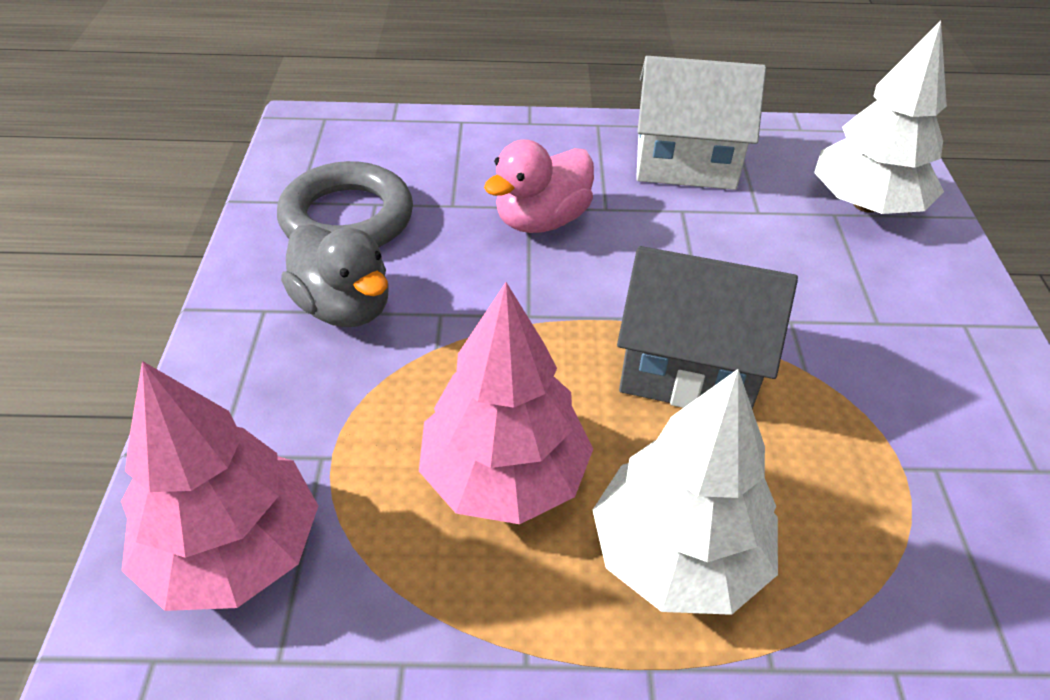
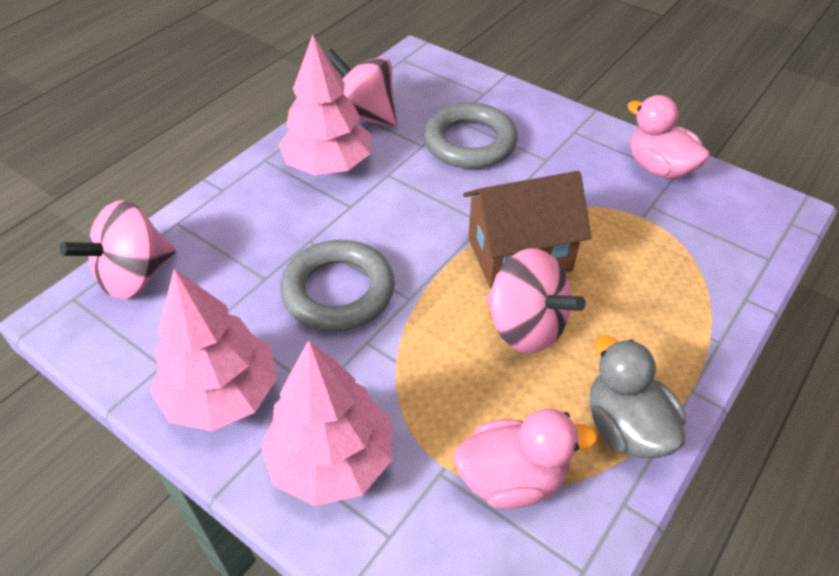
brown house: 0 -> 1
grey house: 1 -> 0
grey ring: 1 -> 2
pink duck: 1 -> 2
pink spinning top: 0 -> 3
pink tree: 2 -> 3
white house: 1 -> 0
white tree: 2 -> 0

